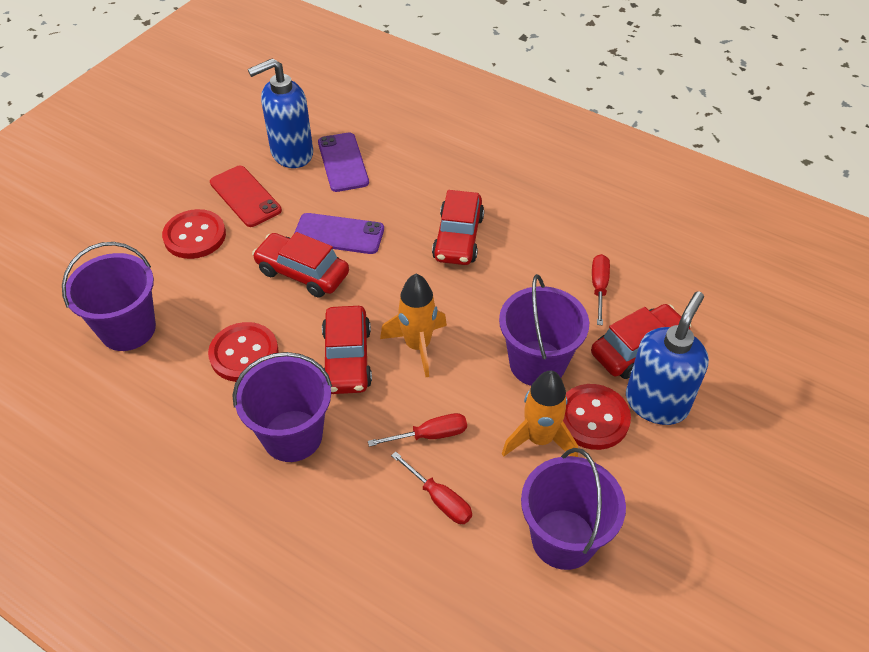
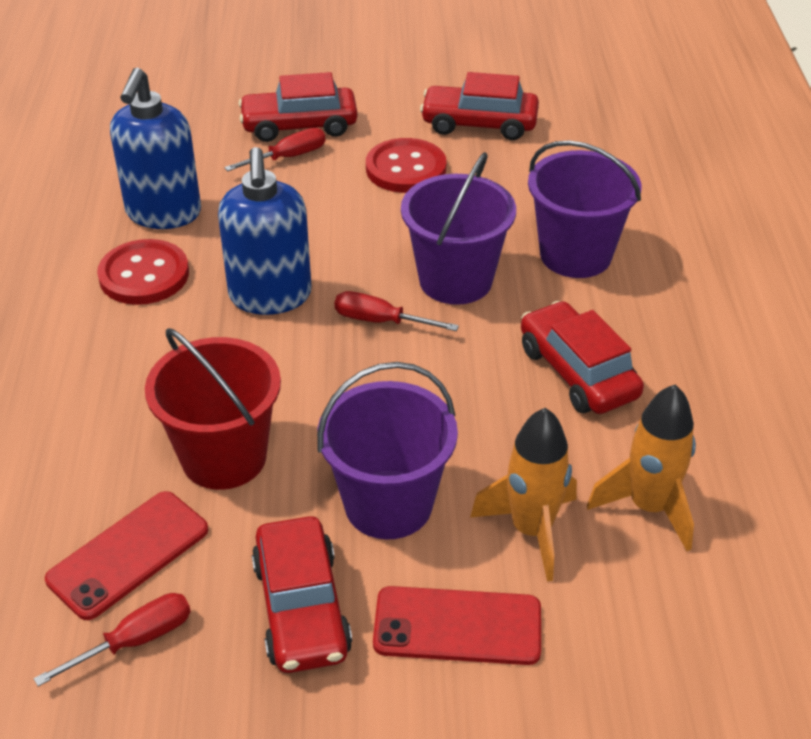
purple bucket: 4 -> 3
purple phone: 2 -> 0
red bucket: 0 -> 1
red button: 3 -> 2
red phone: 1 -> 2

